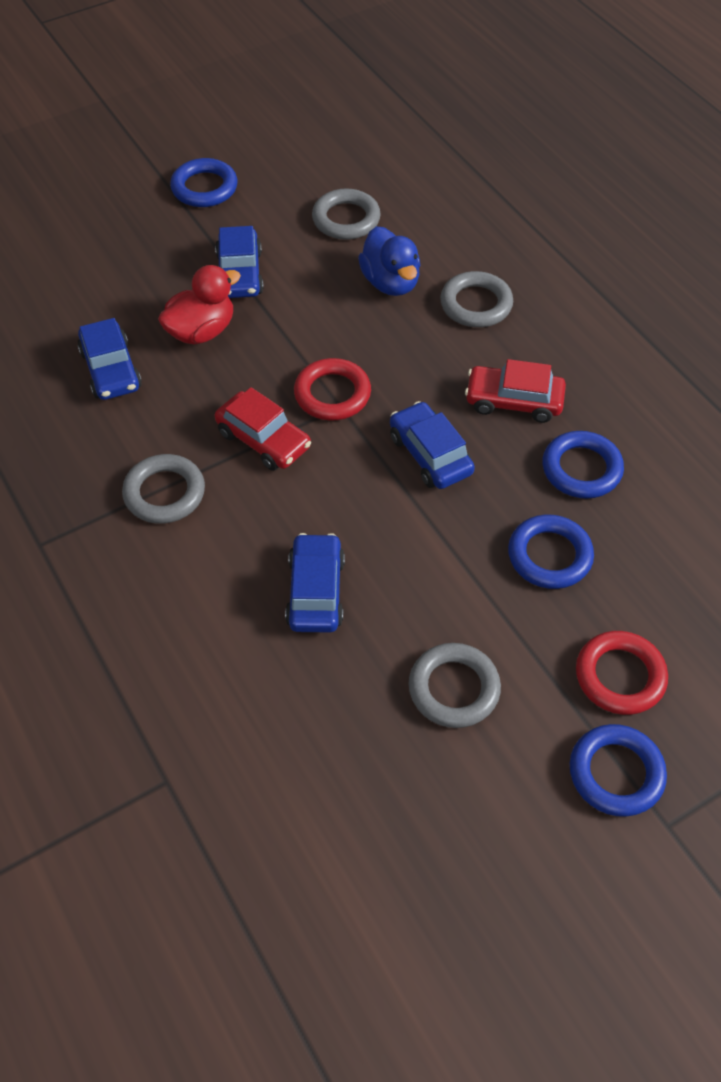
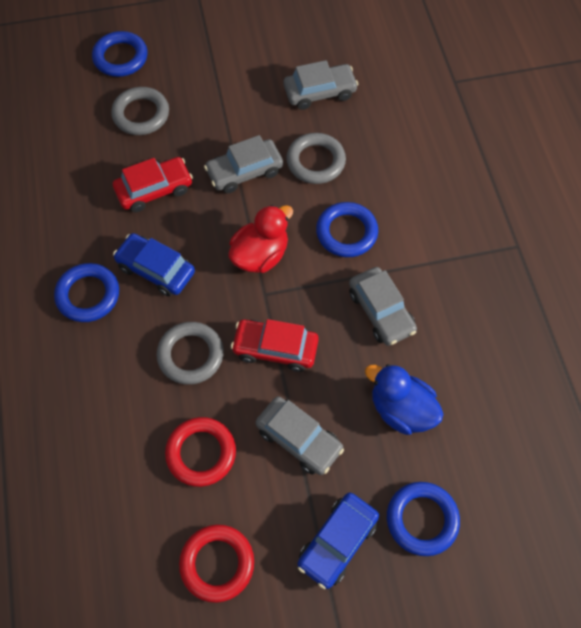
blue car: 4 -> 2
grey car: 0 -> 4
grey ring: 4 -> 3

